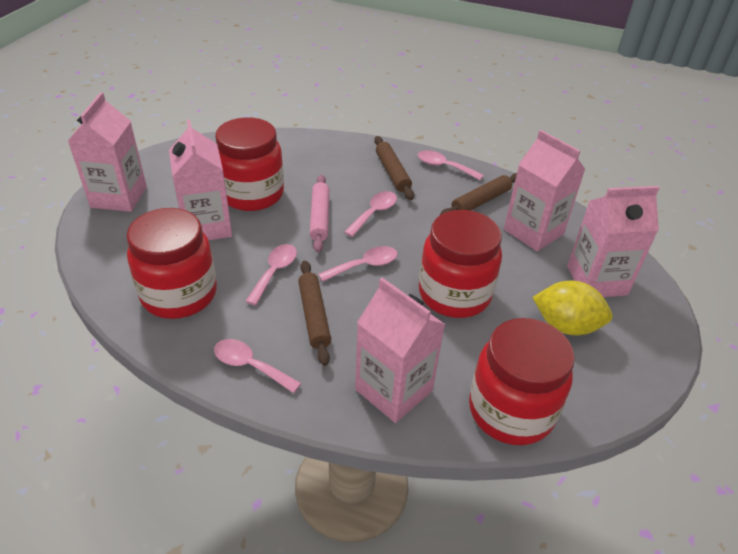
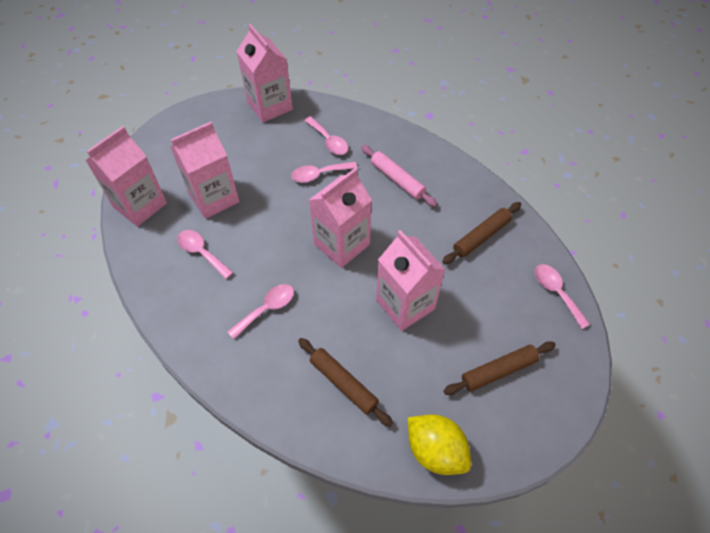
red jar: 4 -> 0

